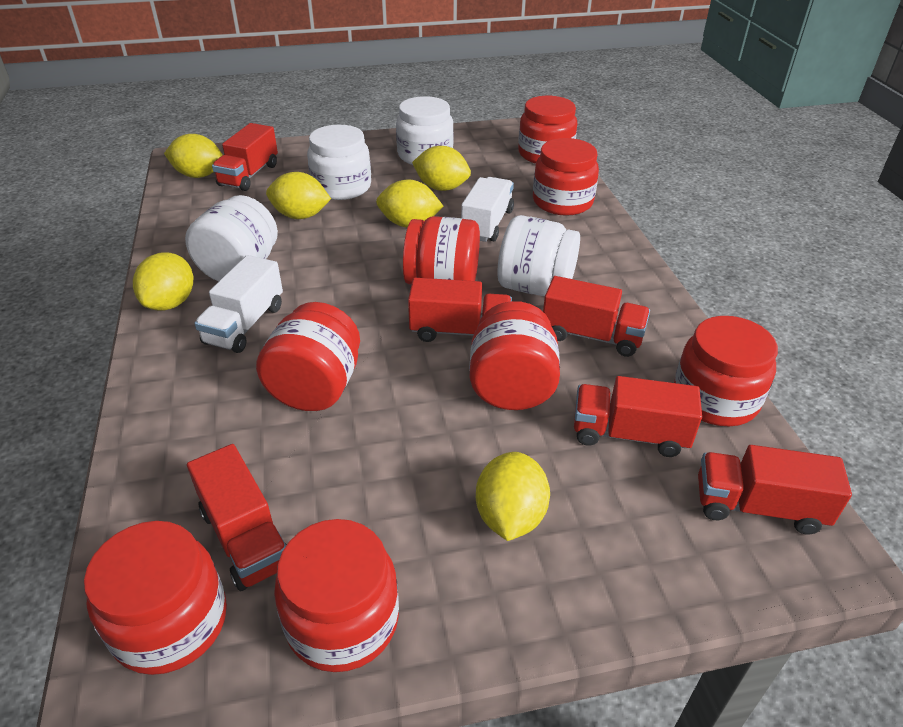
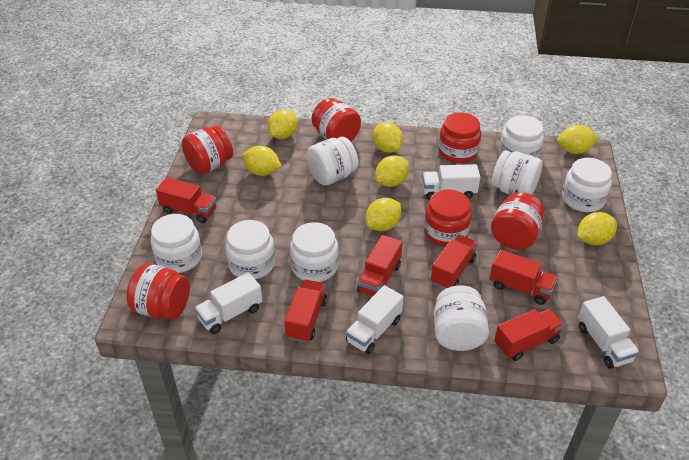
red jar: 8 -> 6
white jar: 4 -> 8
white truck: 2 -> 4
yellow lemon: 6 -> 7

